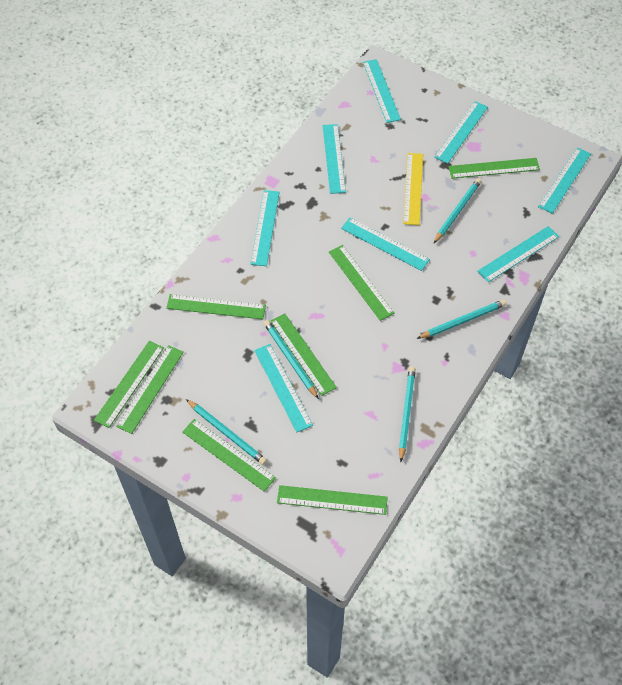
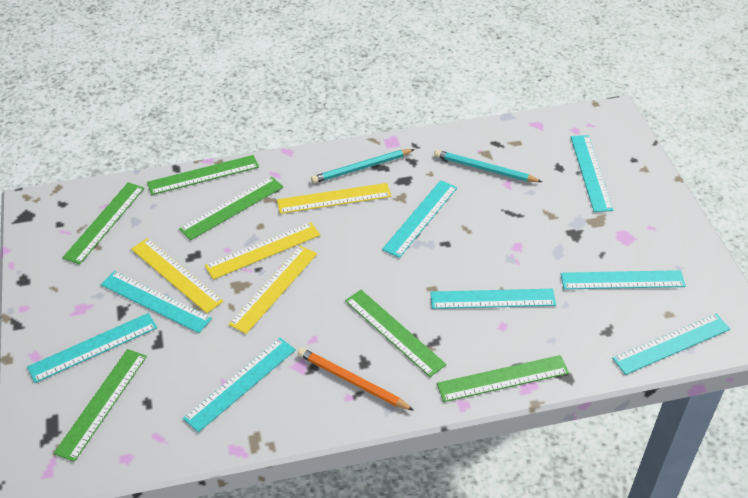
green ruler: 8 -> 6
orange pencil: 0 -> 1
turquoise pencil: 5 -> 2
yellow ruler: 1 -> 4

